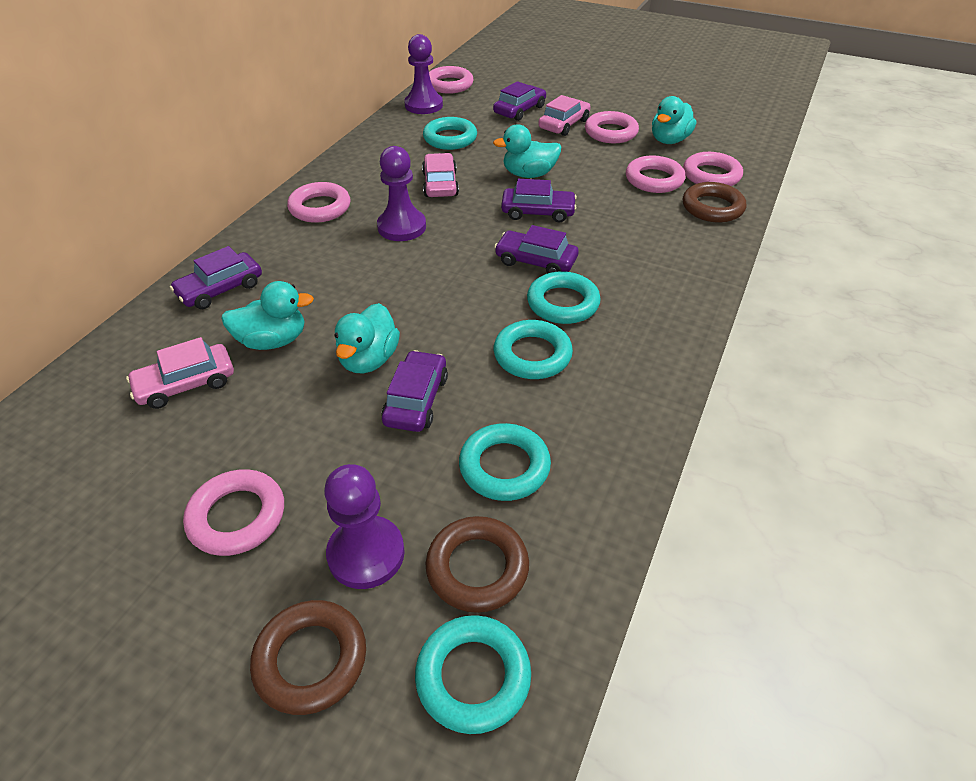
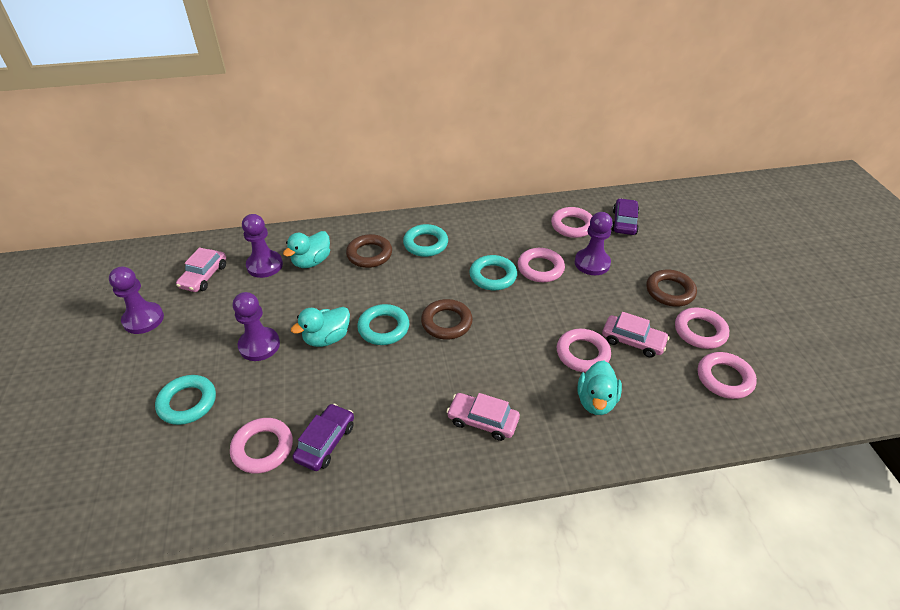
purple car: 5 -> 2
purple pawn: 3 -> 4
turquoise duck: 4 -> 3
turquoise ring: 5 -> 4

